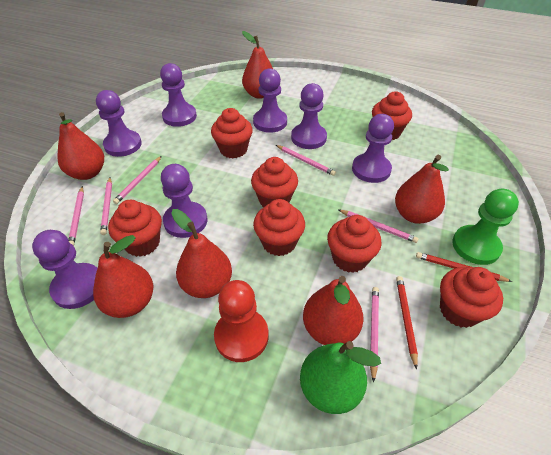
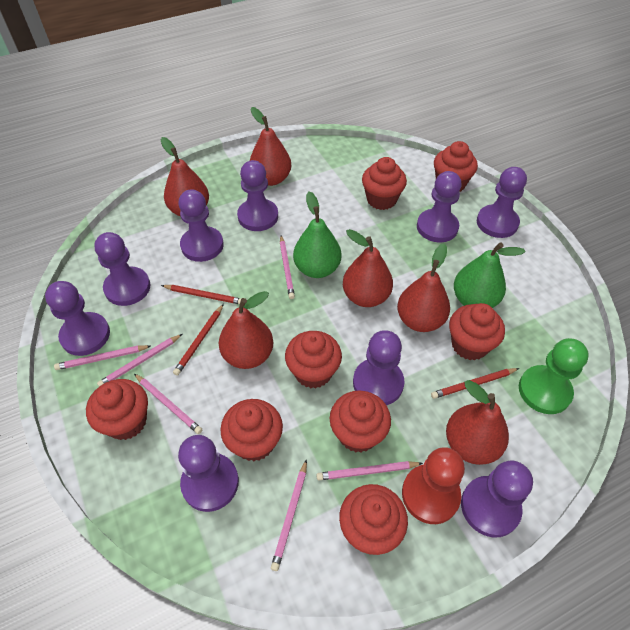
green pear: 1 -> 2
purple pawn: 7 -> 9
red cupcake: 7 -> 8
red pencil: 2 -> 3

